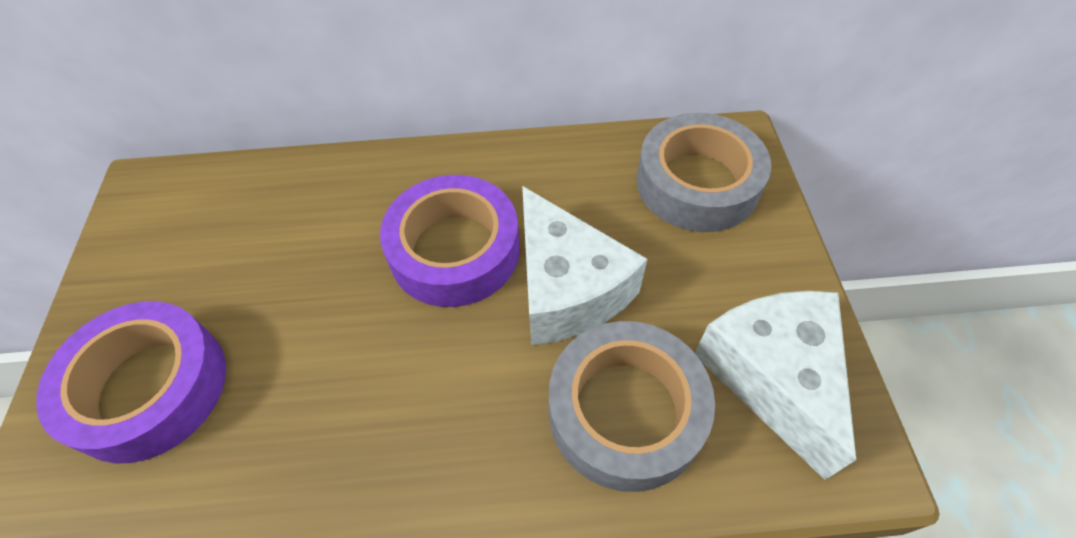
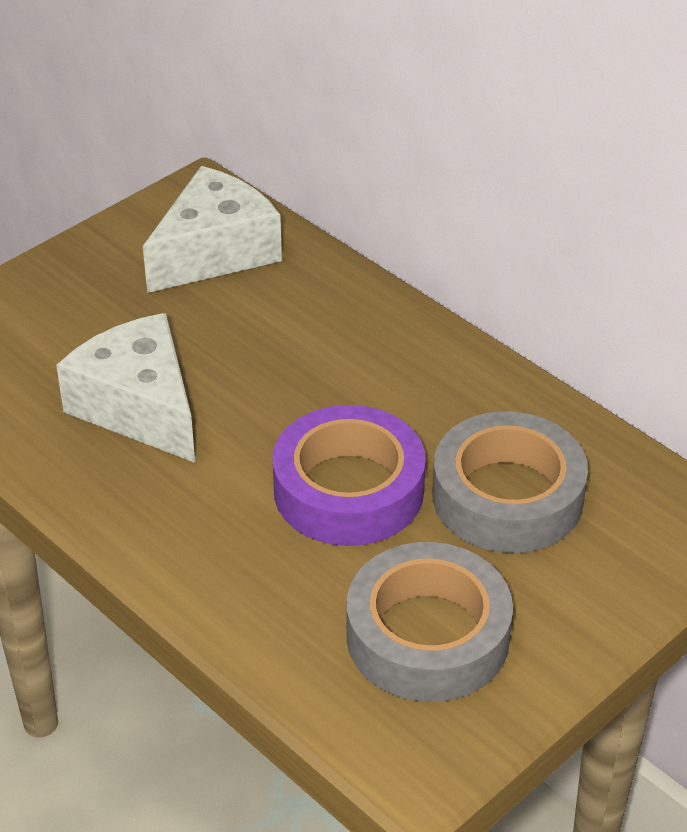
purple tape: 2 -> 1

